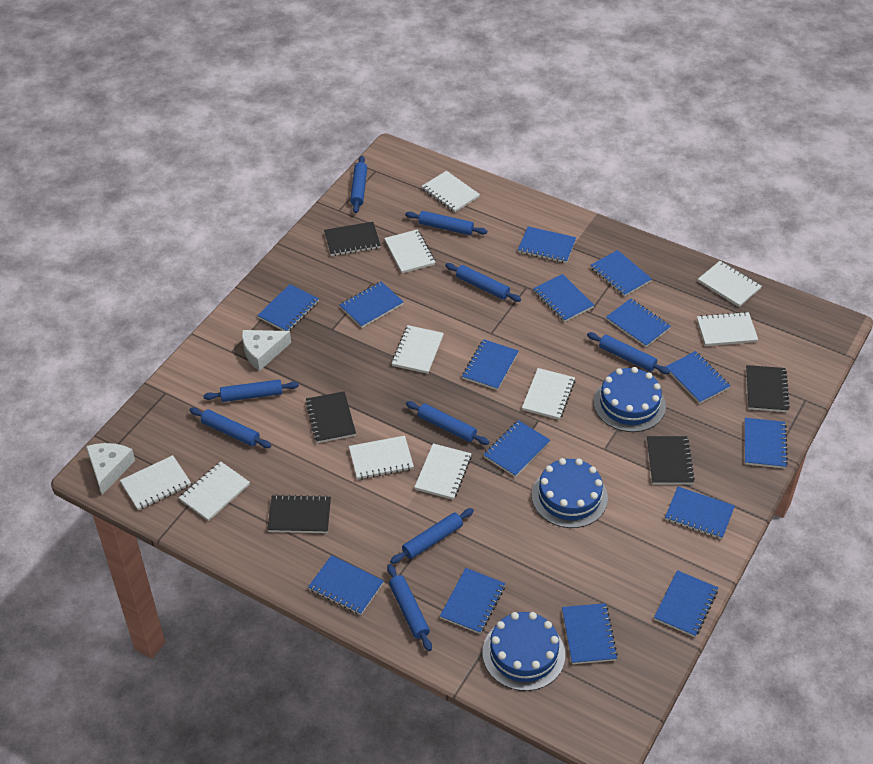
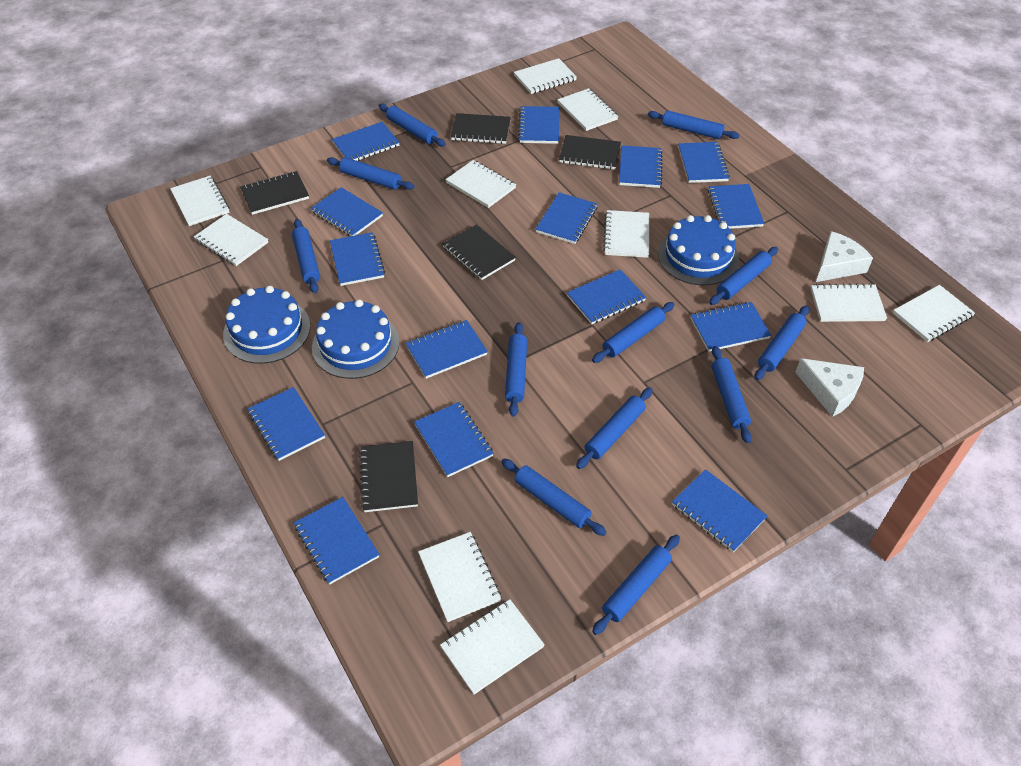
blue rolling pin: 9 -> 12

